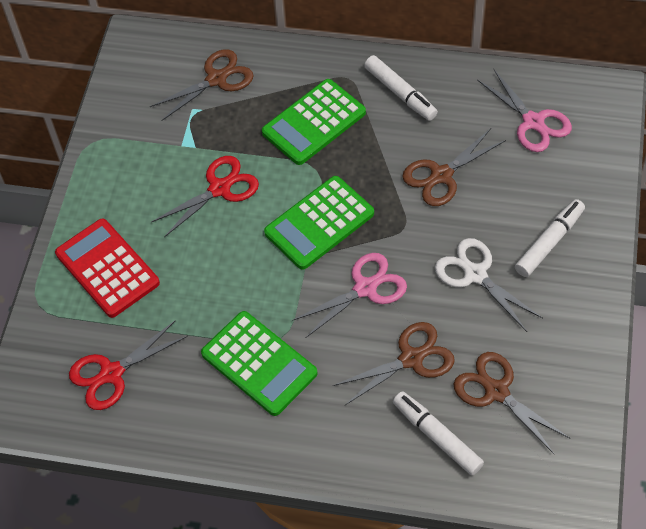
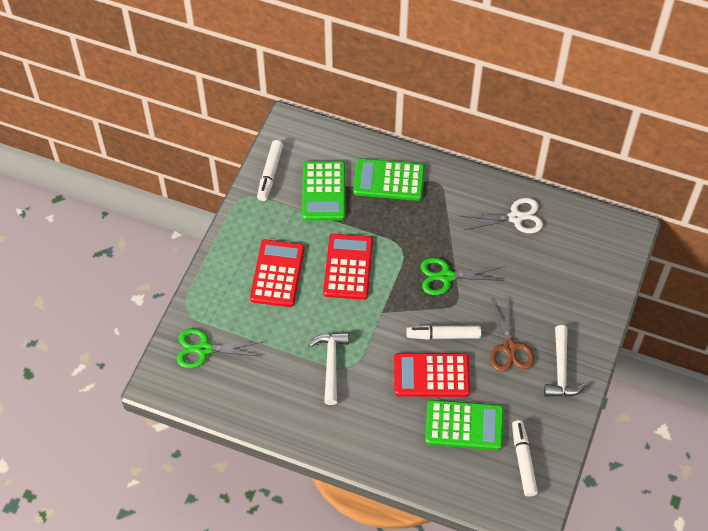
brown scissors: 4 -> 1
green scissors: 0 -> 2
pink scissors: 2 -> 0
red calculator: 1 -> 3
red scissors: 2 -> 0
white hammer: 0 -> 2

